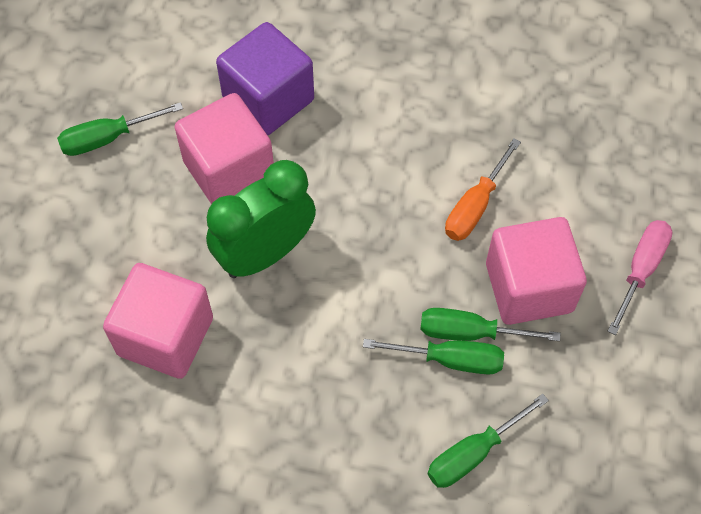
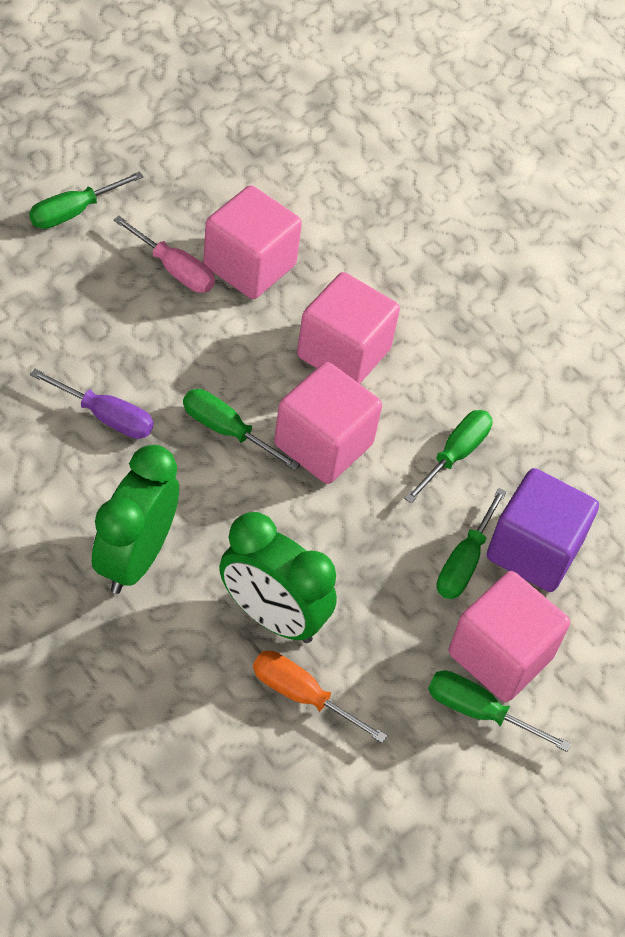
green clock: 1 -> 2
green screwdriver: 4 -> 5
pink cube: 3 -> 4
purple screwdriver: 0 -> 1

